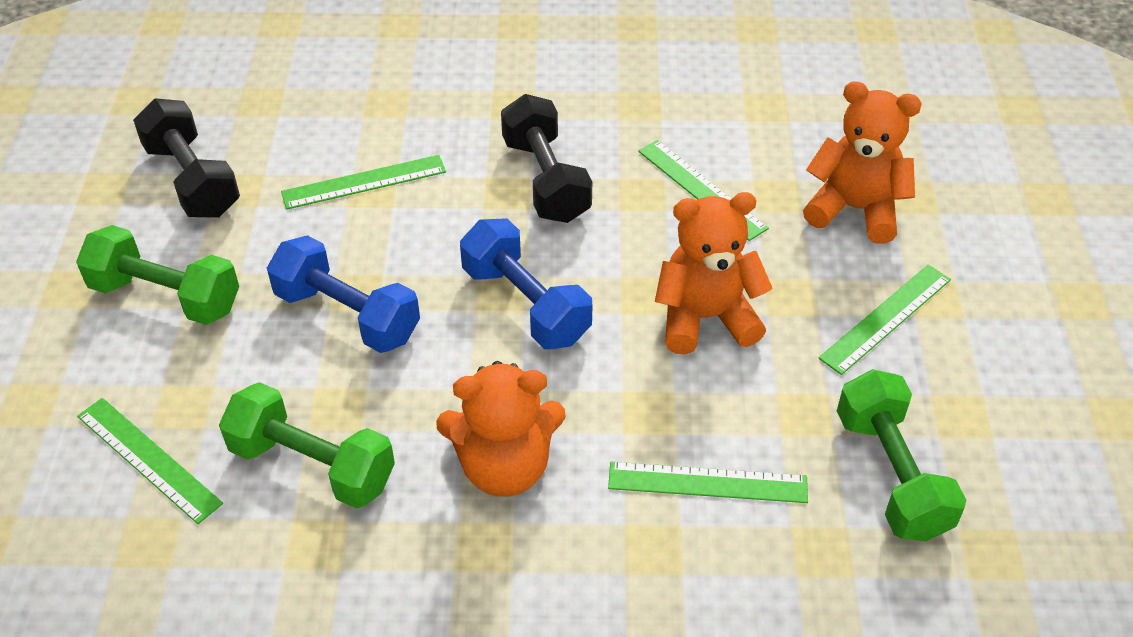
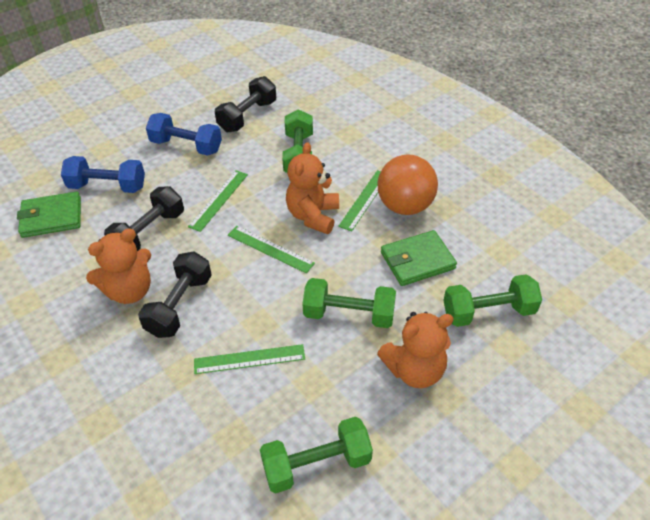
black dumbbell: 2 -> 3
green dumbbell: 3 -> 4
green ruler: 5 -> 4
green wallet: 0 -> 2
orange ball: 0 -> 1

